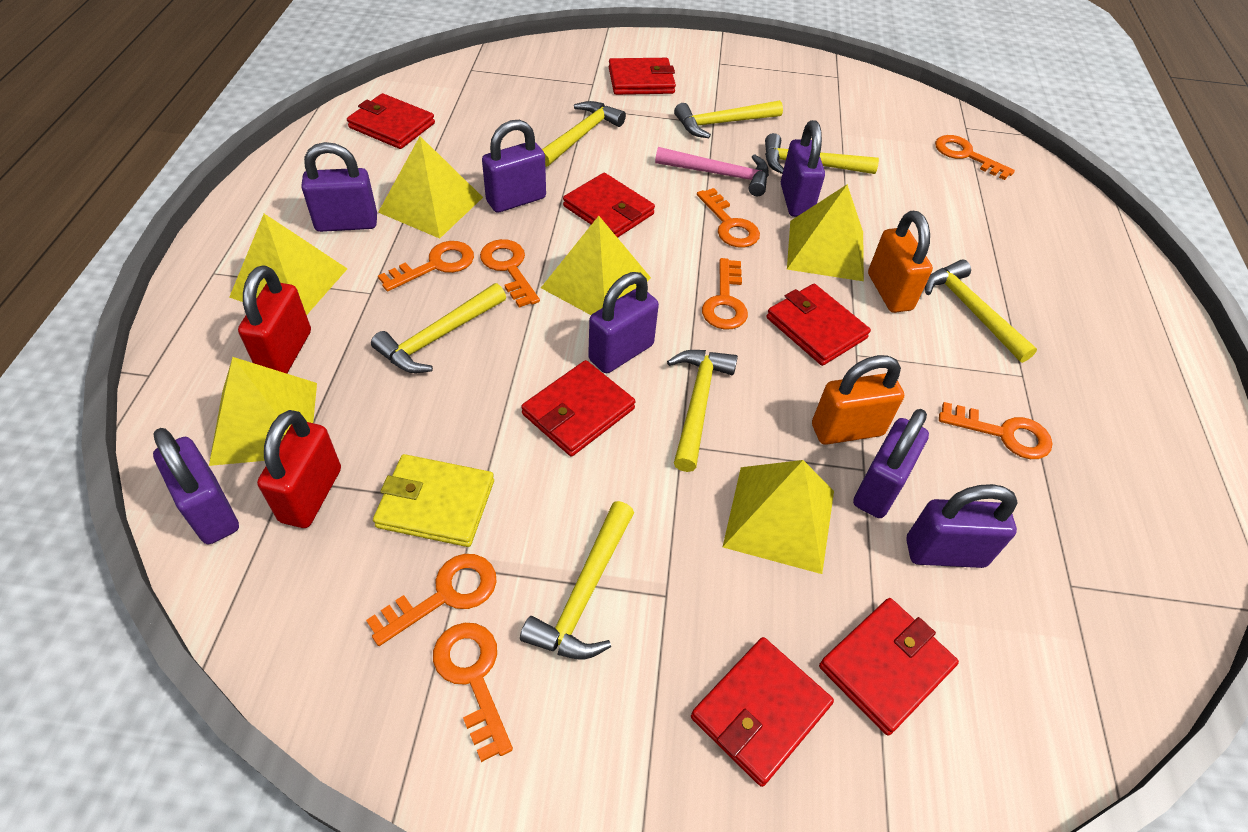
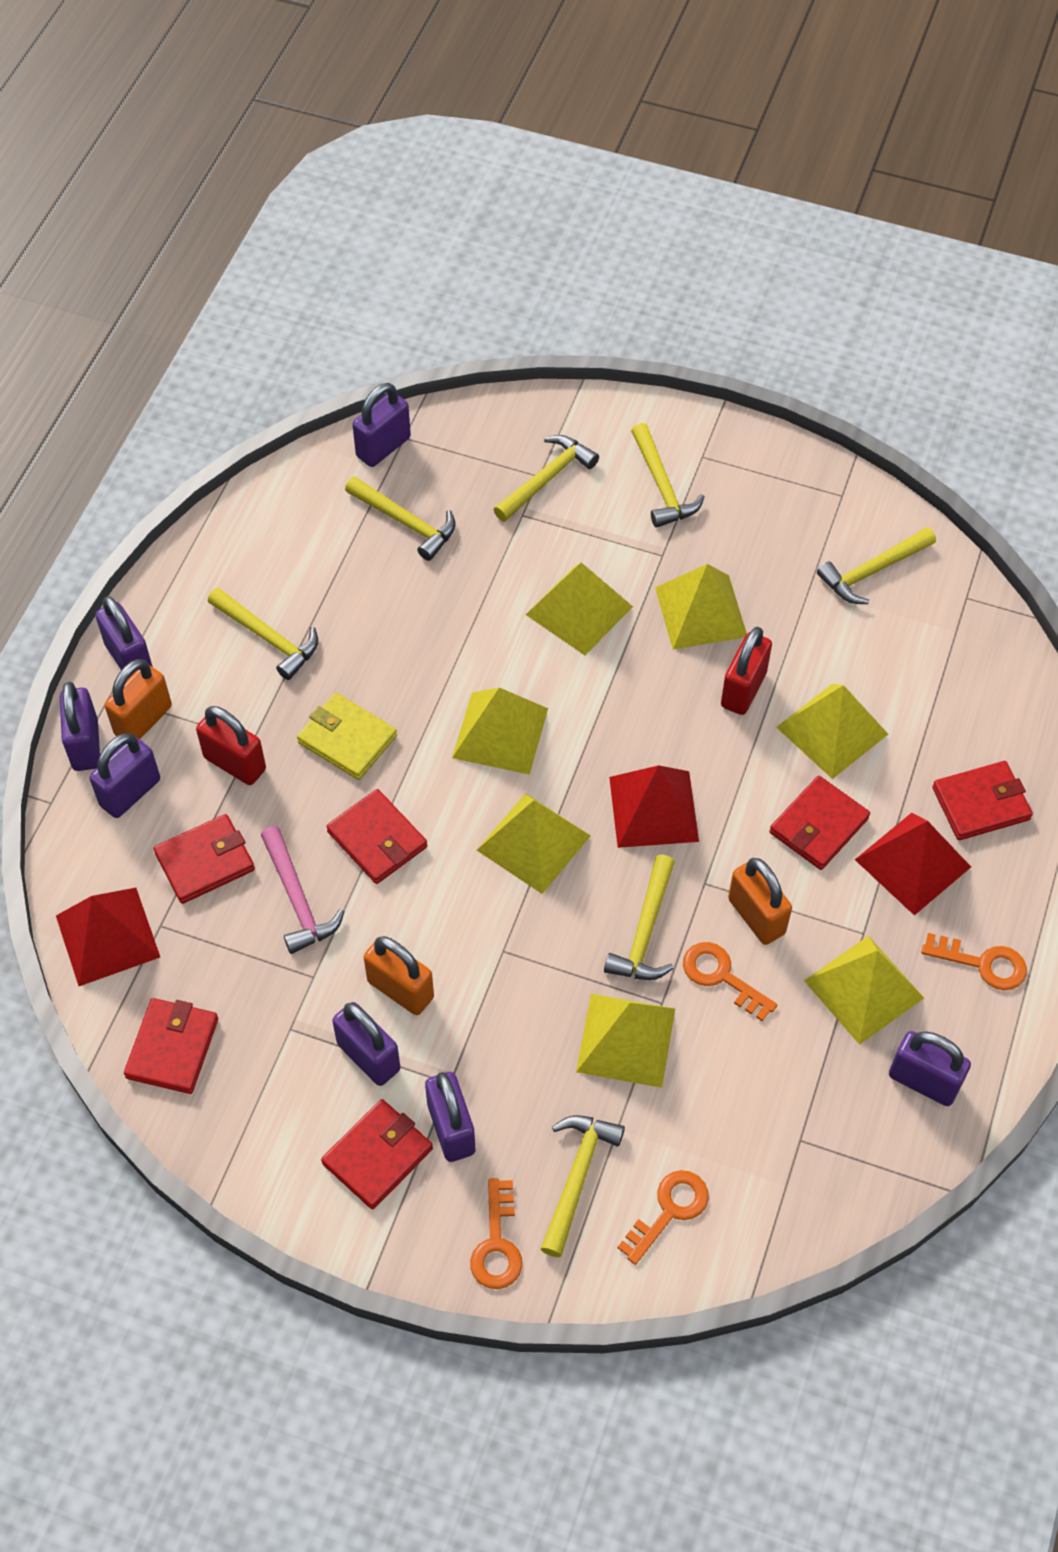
orange key: 8 -> 4
orange padlock: 2 -> 3
red pyramid: 0 -> 3
red wallet: 7 -> 6
yellow pyramid: 6 -> 7

